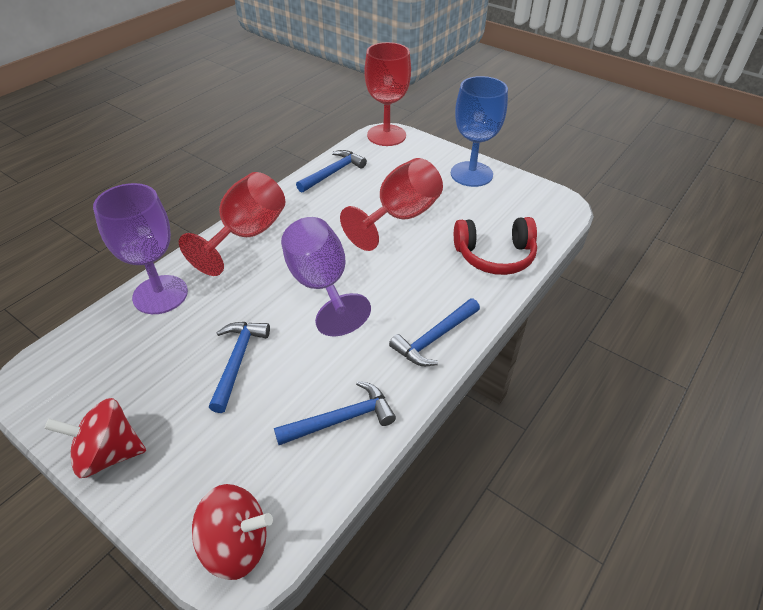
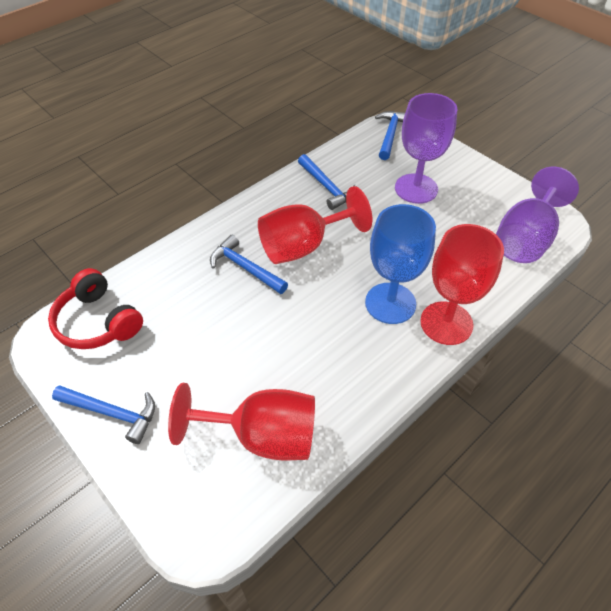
red spinning top: 2 -> 0

